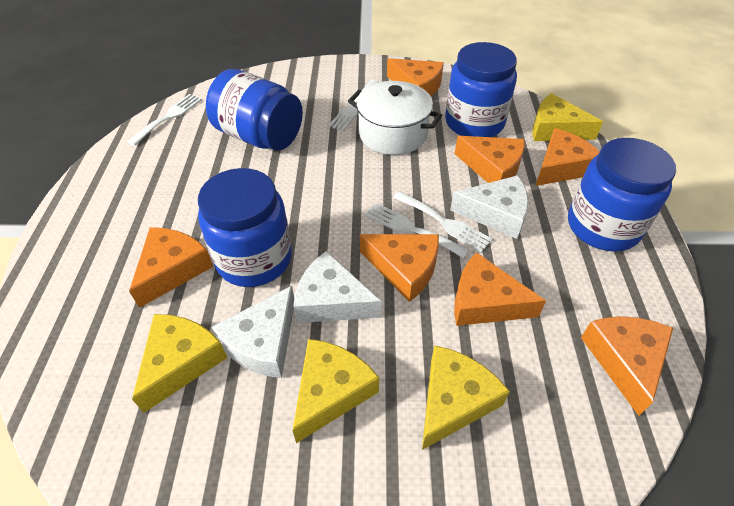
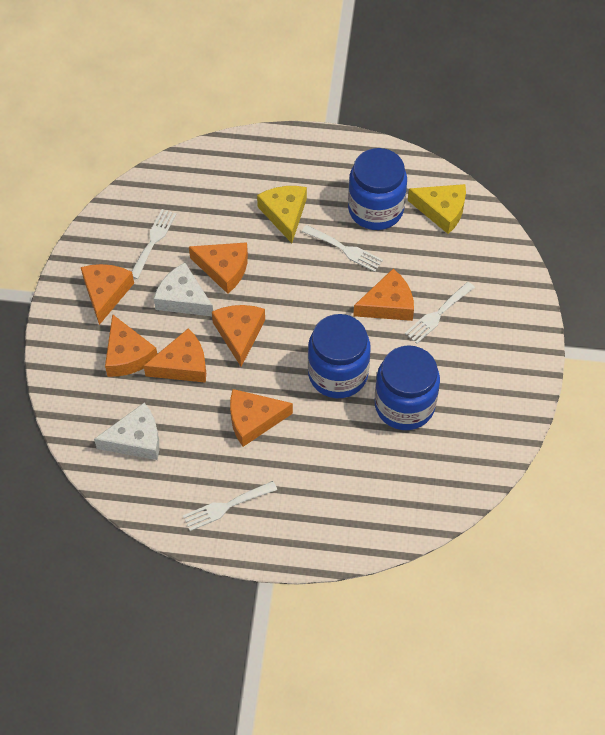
blue jar: 4 -> 3
white cheese: 3 -> 2
white pot: 1 -> 0
yellow cheese: 4 -> 2

